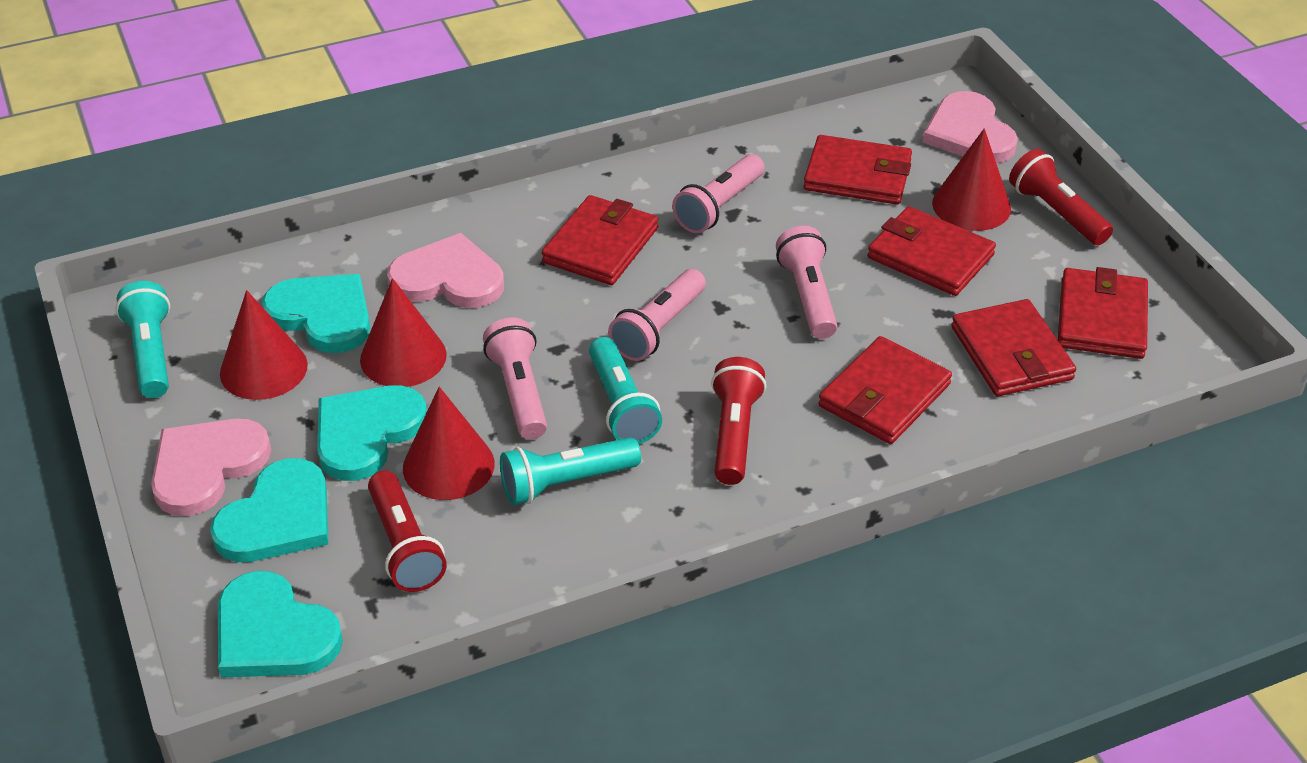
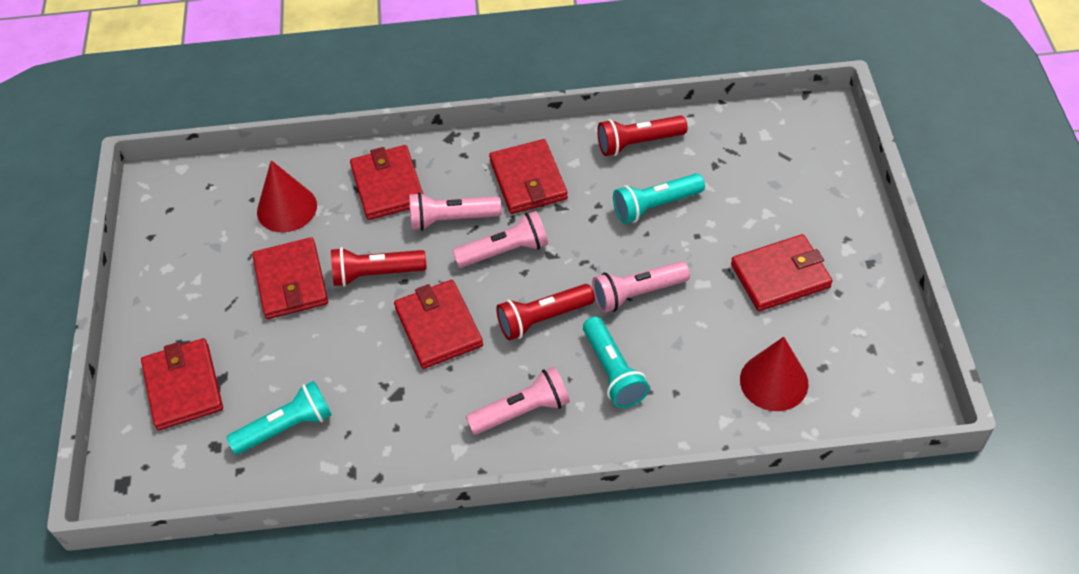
pink heart: 3 -> 0
red cone: 4 -> 2
turquoise heart: 4 -> 0

